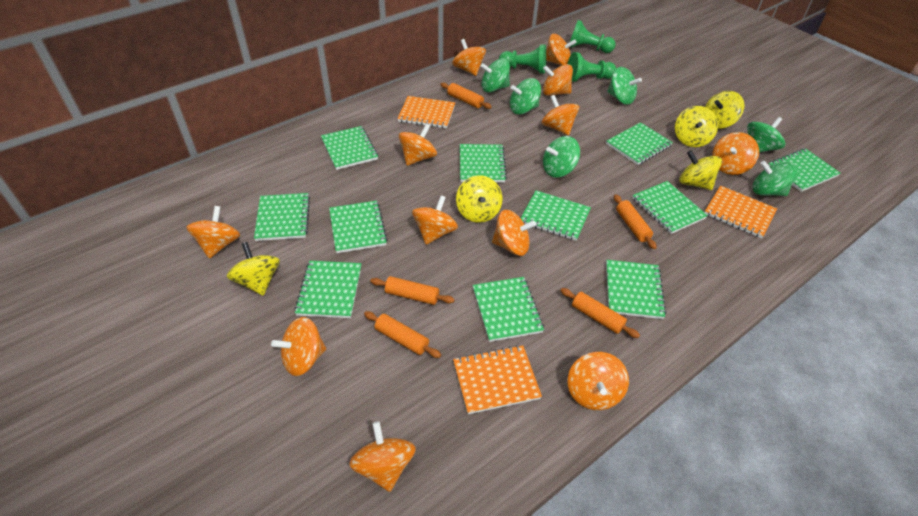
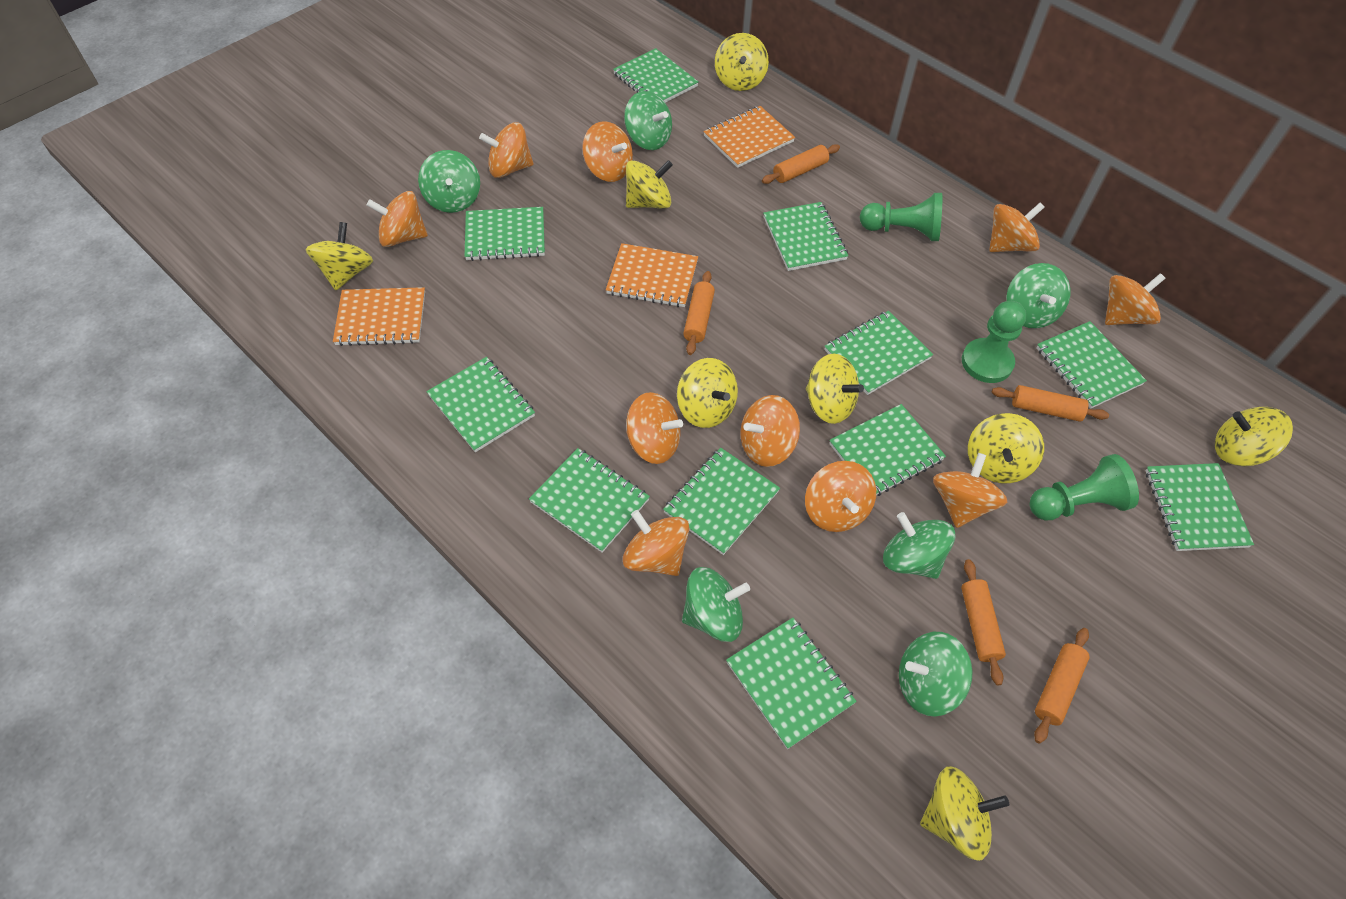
orange spinning top: 12 -> 10
yellow spinning top: 5 -> 8

